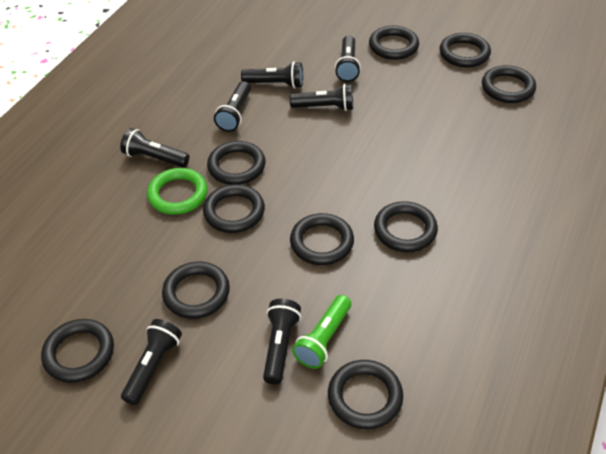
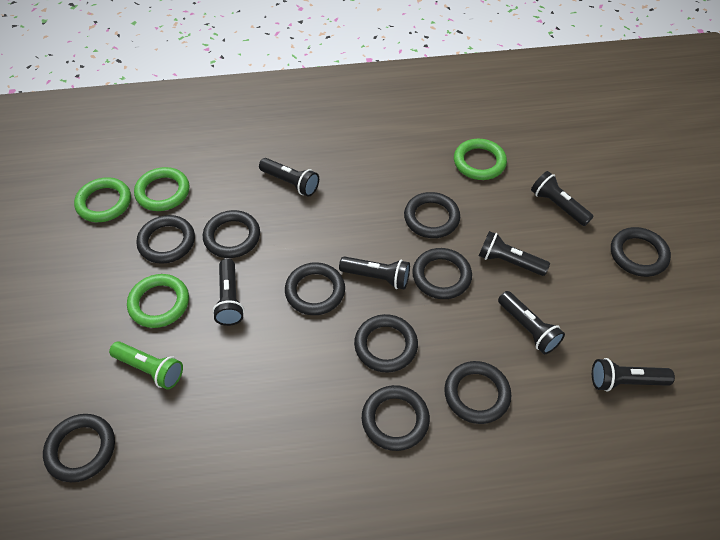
green ring: 1 -> 4

